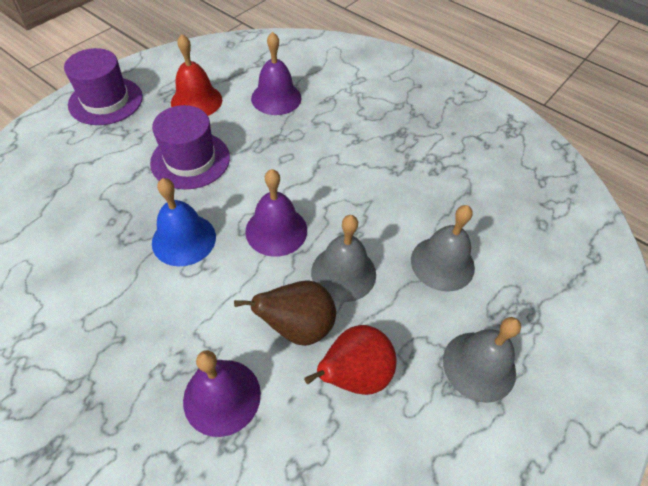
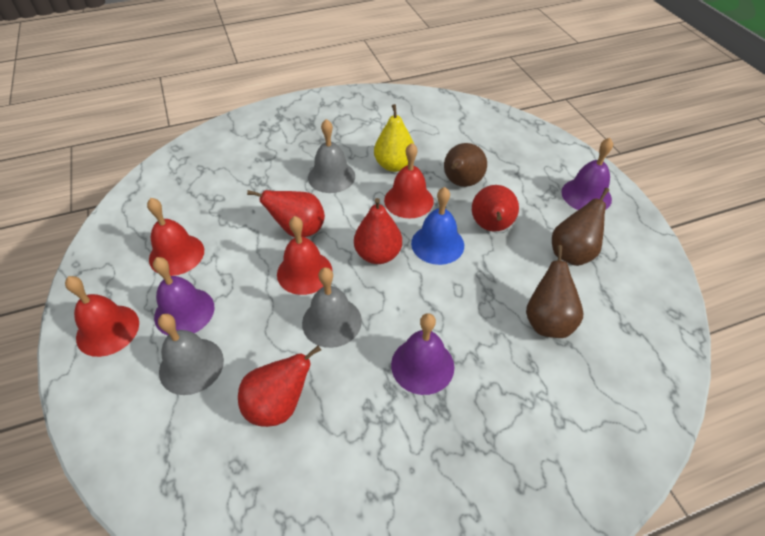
brown pear: 1 -> 3
purple hat: 2 -> 0
red bell: 1 -> 4
red pear: 1 -> 4
yellow pear: 0 -> 1

